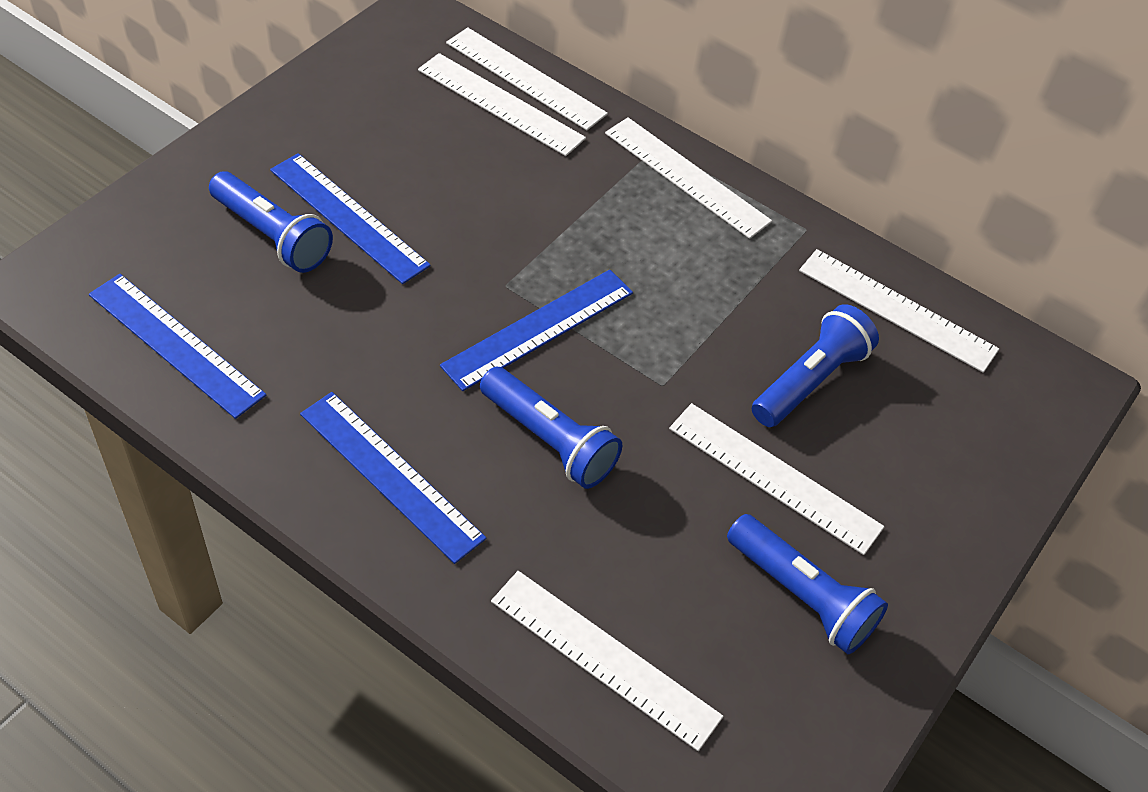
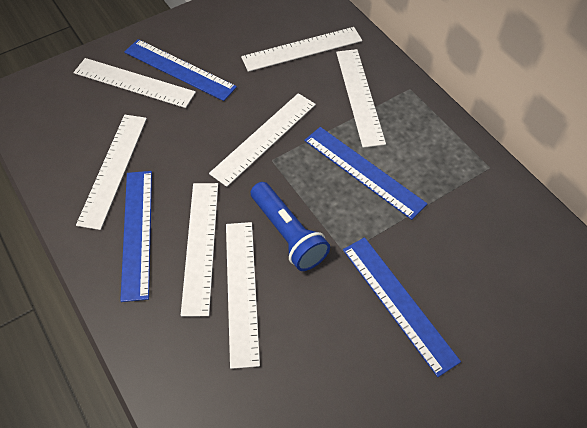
blue flashlight: 4 -> 1
white ruler: 6 -> 7

